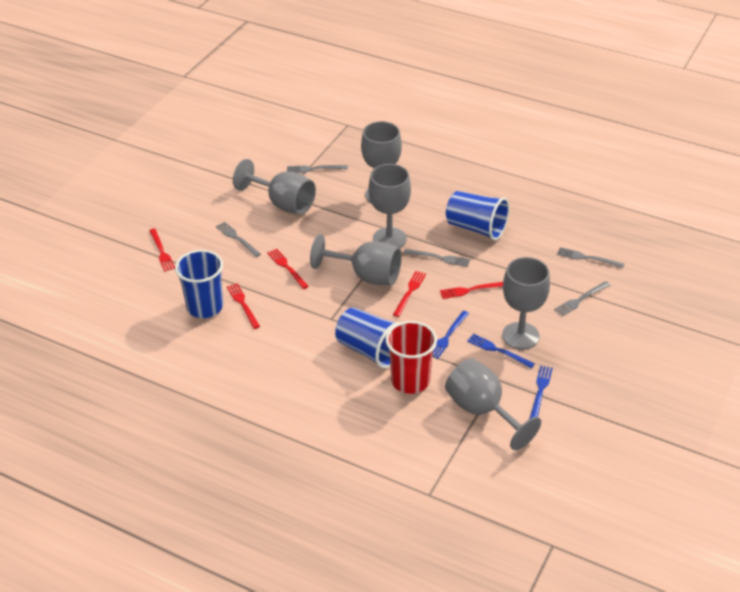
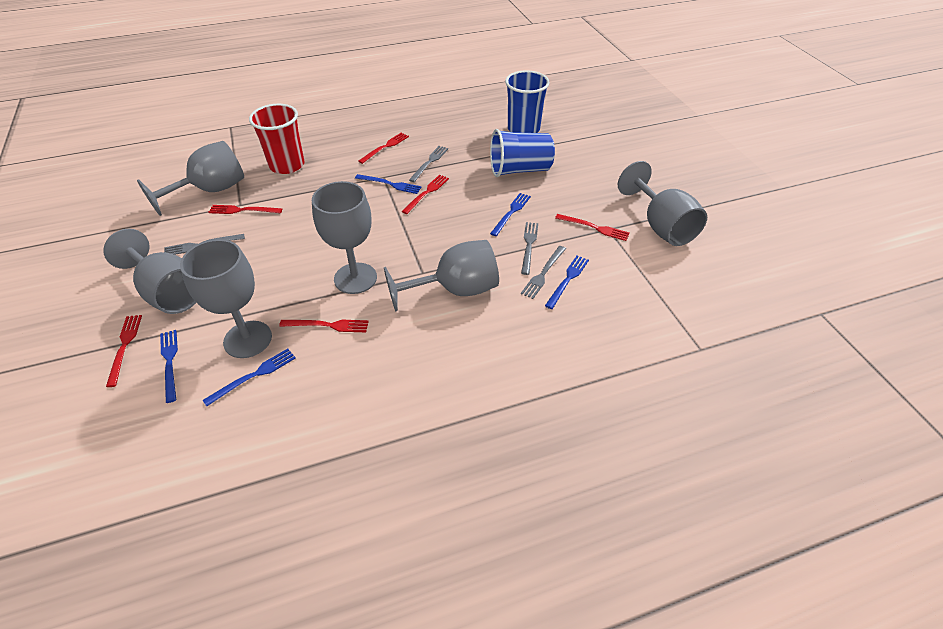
blue cup: 3 -> 2
blue fork: 3 -> 5
grey fork: 5 -> 4
red fork: 5 -> 6

